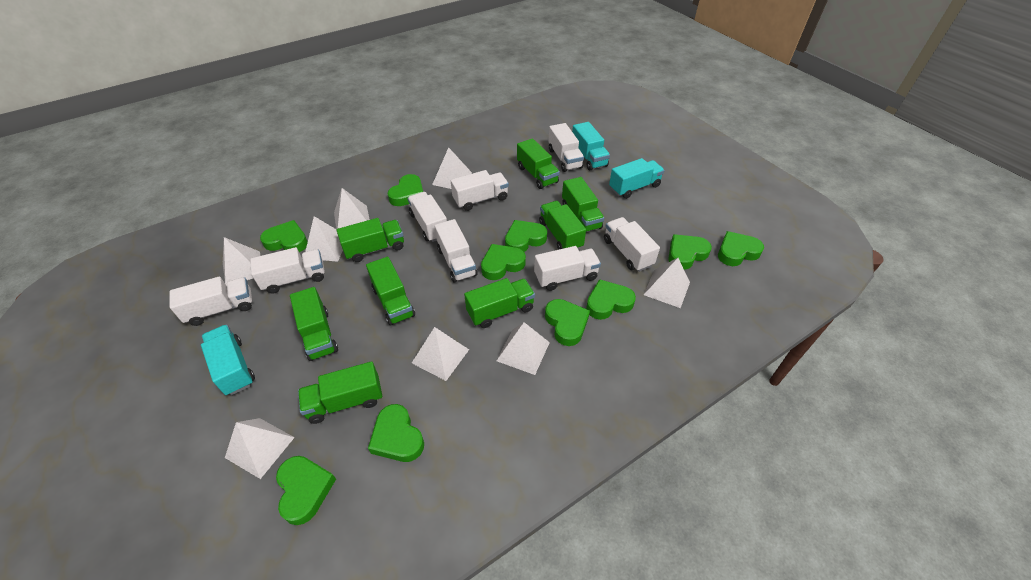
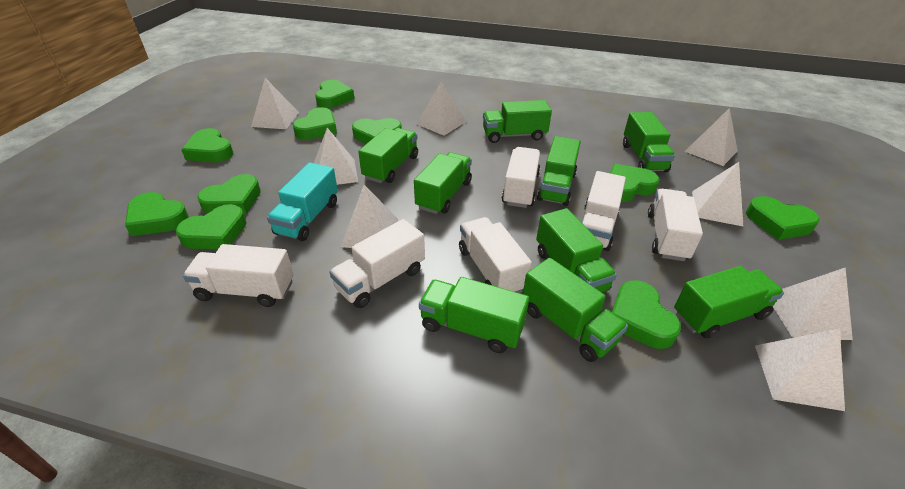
green truck: 8 -> 9
turquoise truck: 3 -> 1
white truck: 8 -> 6

